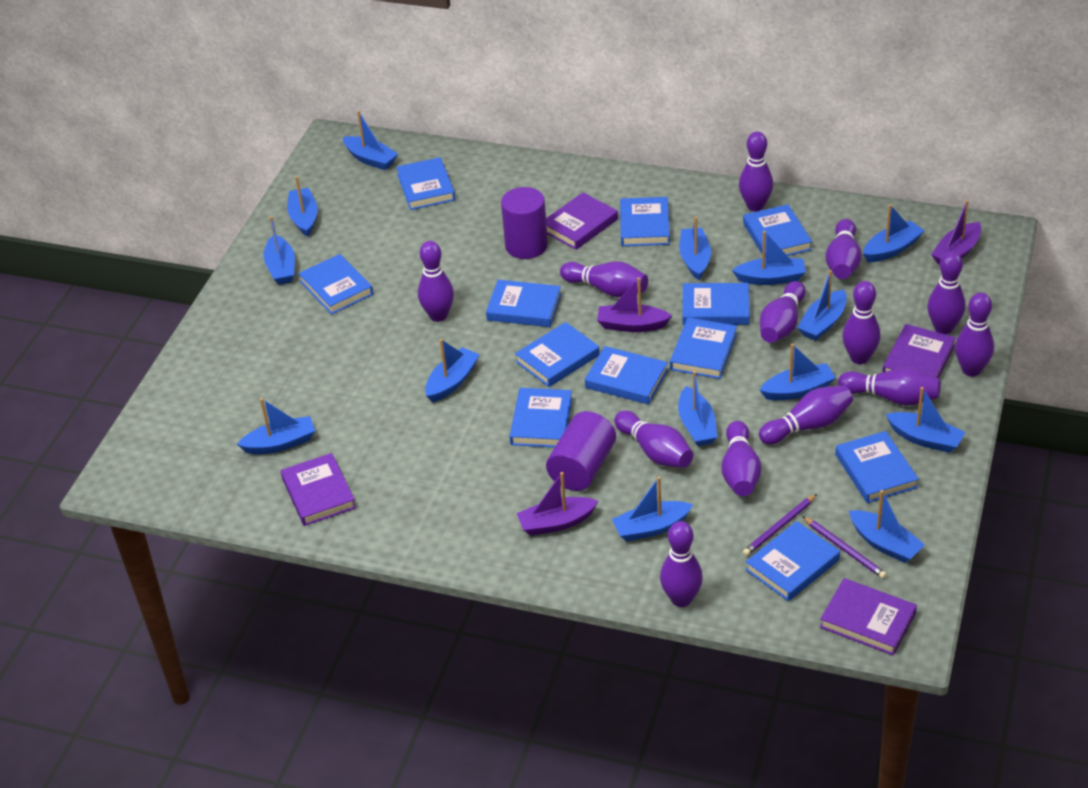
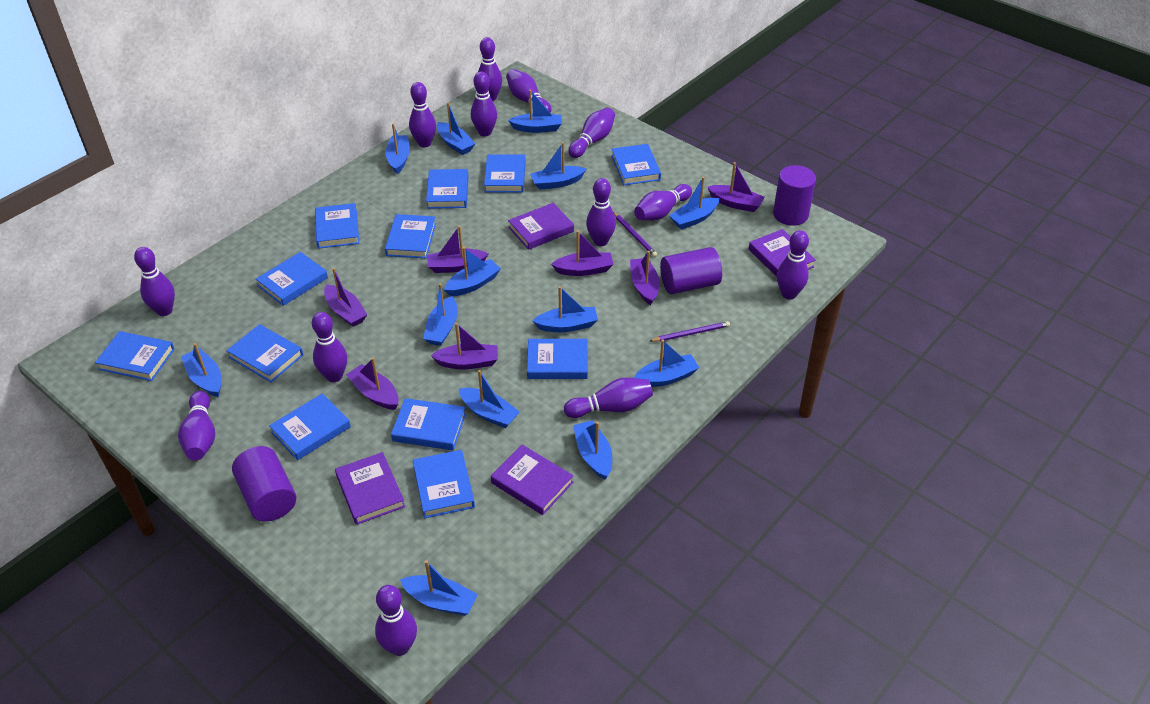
blue boat: 14 -> 13
purple boat: 3 -> 7
purple cylinder: 2 -> 3

